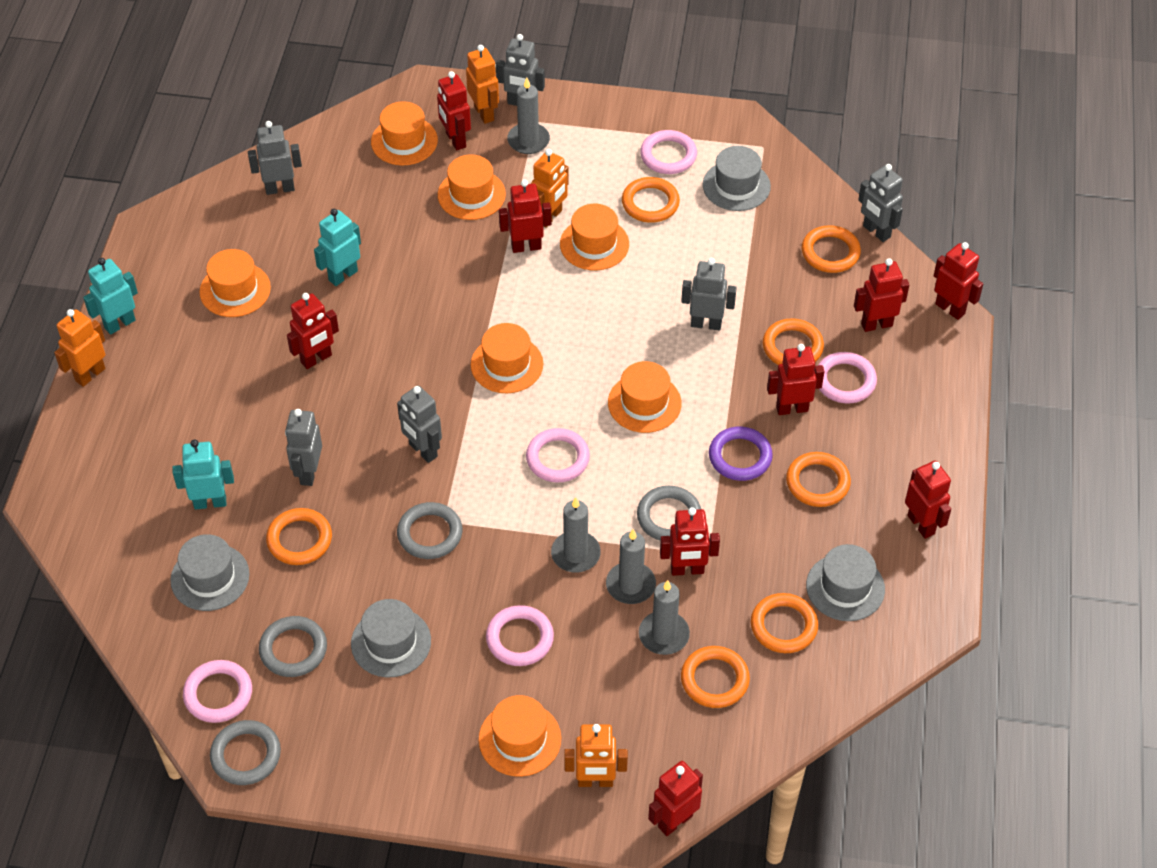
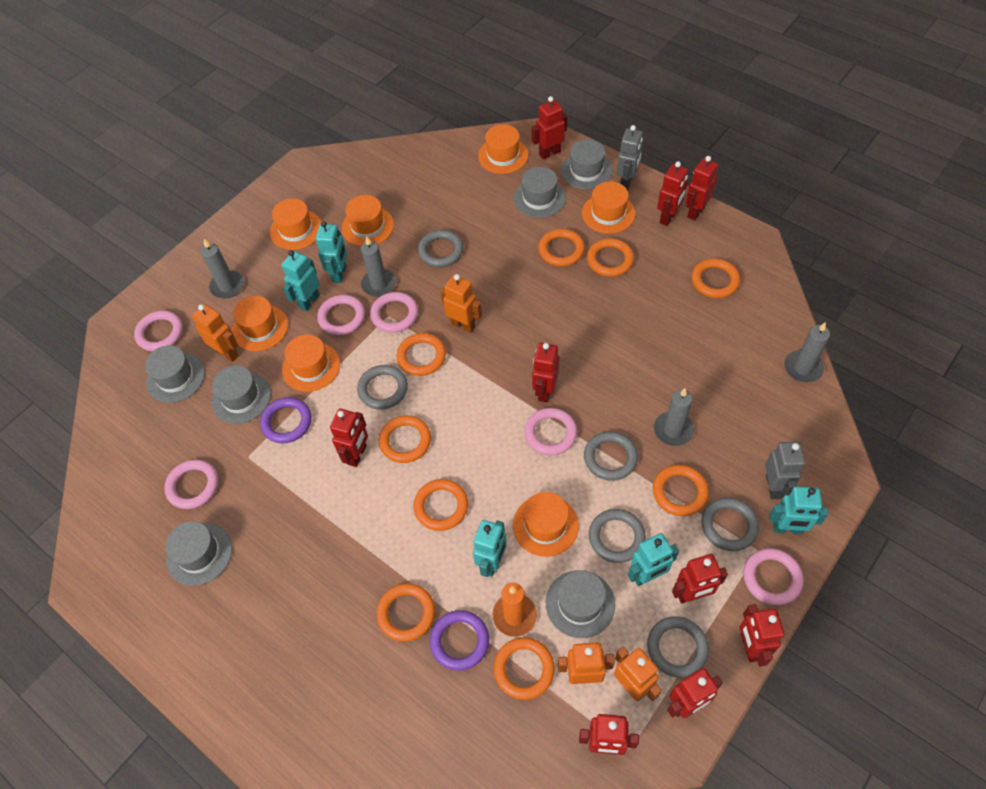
grey hat: 4 -> 6
grey ring: 4 -> 6
grey robot: 6 -> 2
orange candle: 0 -> 1
orange ring: 7 -> 9
pink ring: 5 -> 6
purple ring: 1 -> 2
turquoise robot: 3 -> 5

